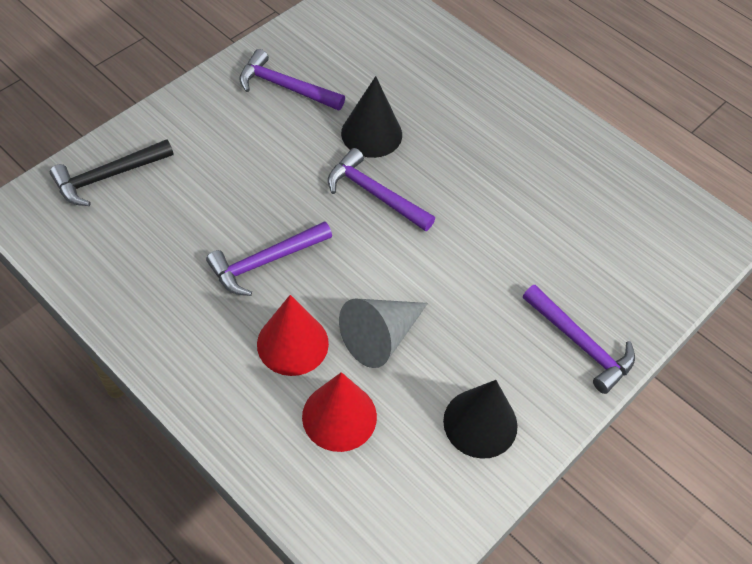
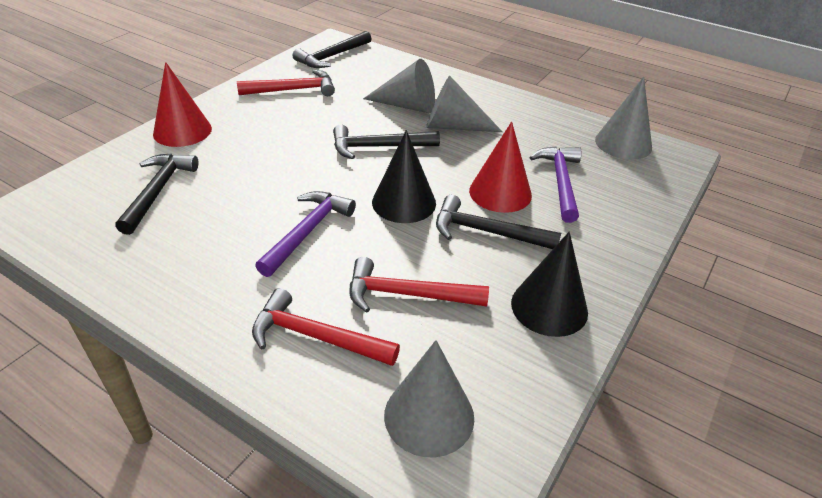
black hammer: 1 -> 4
grey cone: 1 -> 4
purple hammer: 4 -> 2
red hammer: 0 -> 3

